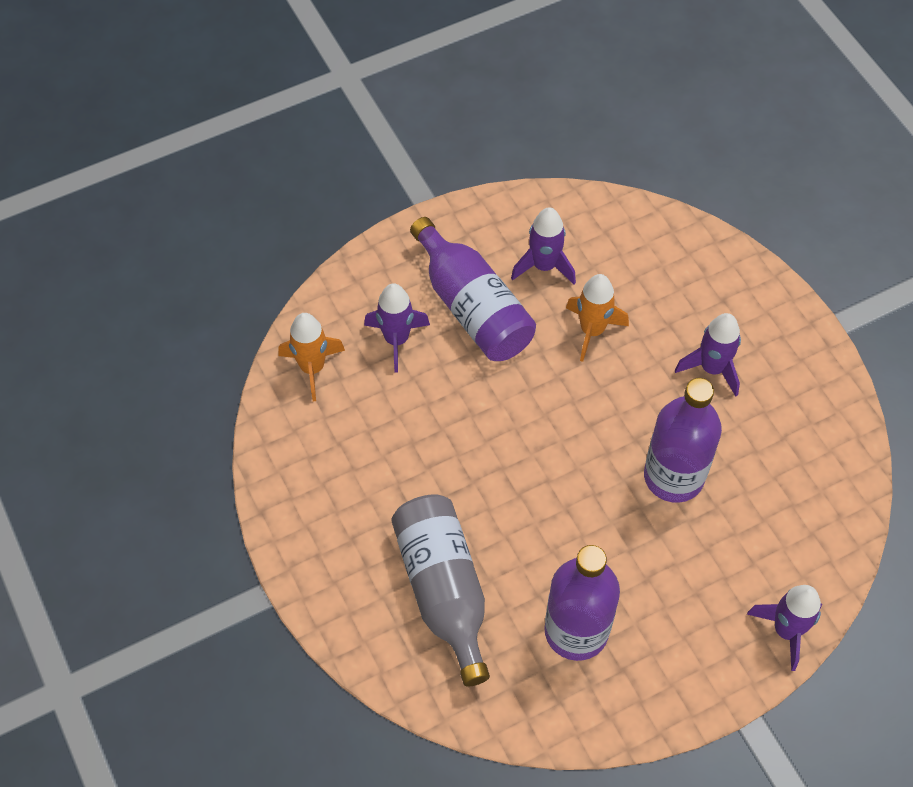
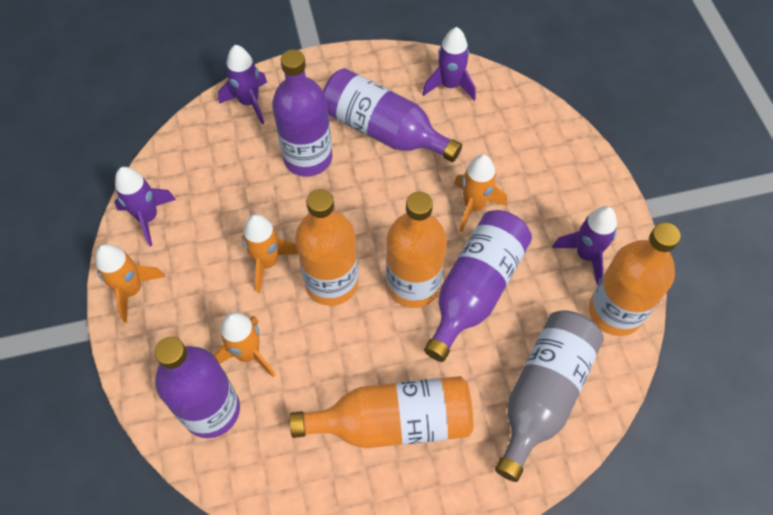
orange bottle: 0 -> 4
orange rocket: 2 -> 4
purple bottle: 3 -> 4

